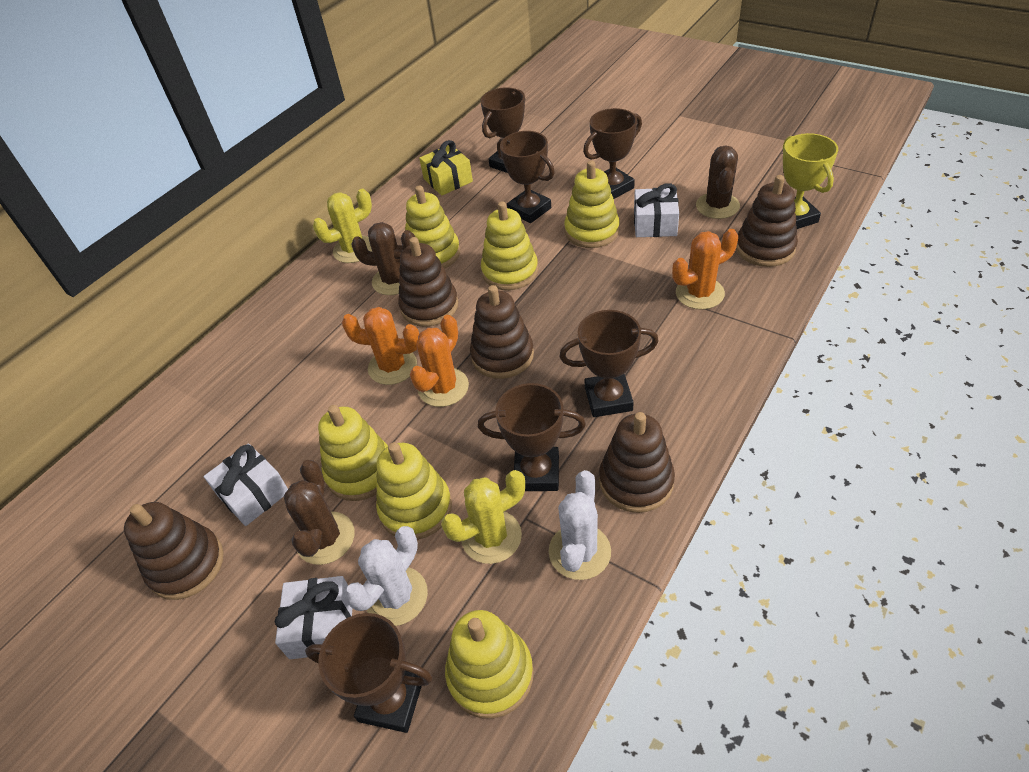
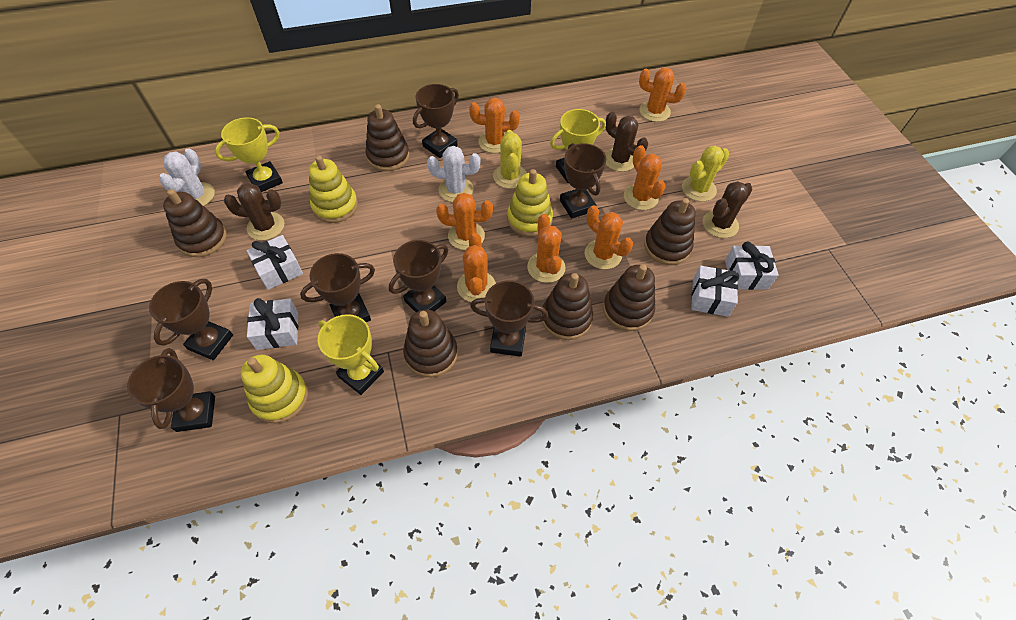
brown stacking toy: 5 -> 6
brown trophy: 6 -> 7
orange cactus: 3 -> 7
white gift: 3 -> 4
yellow gift: 1 -> 0
yellow stacking toy: 6 -> 3
yellow trophy: 1 -> 3

